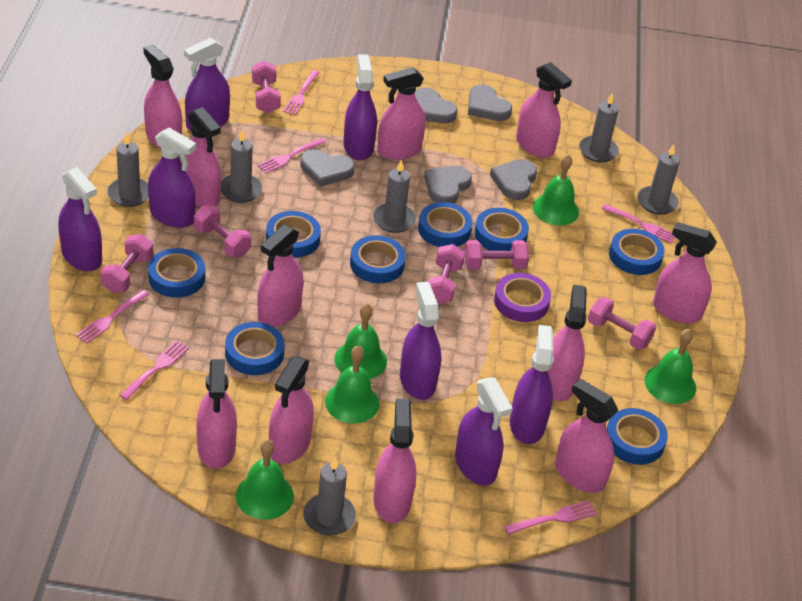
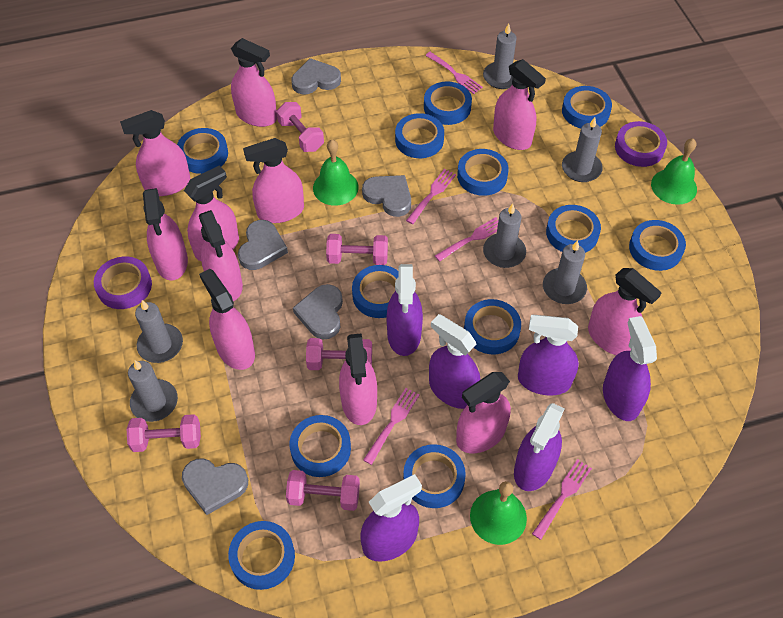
blue tape: 8 -> 12
green bell: 5 -> 3
pink dumbbell: 6 -> 5
pink fork: 6 -> 5
purple spray bottle: 7 -> 6
purple tape: 1 -> 2

